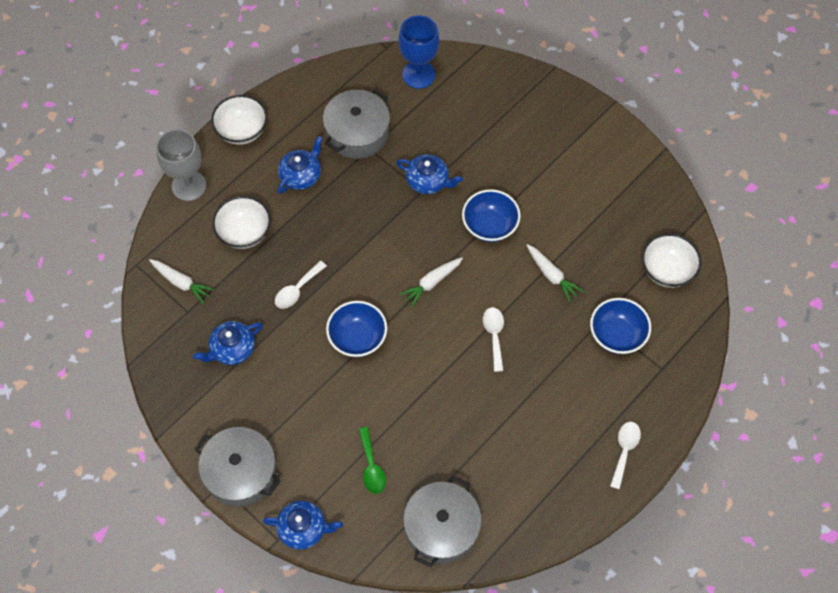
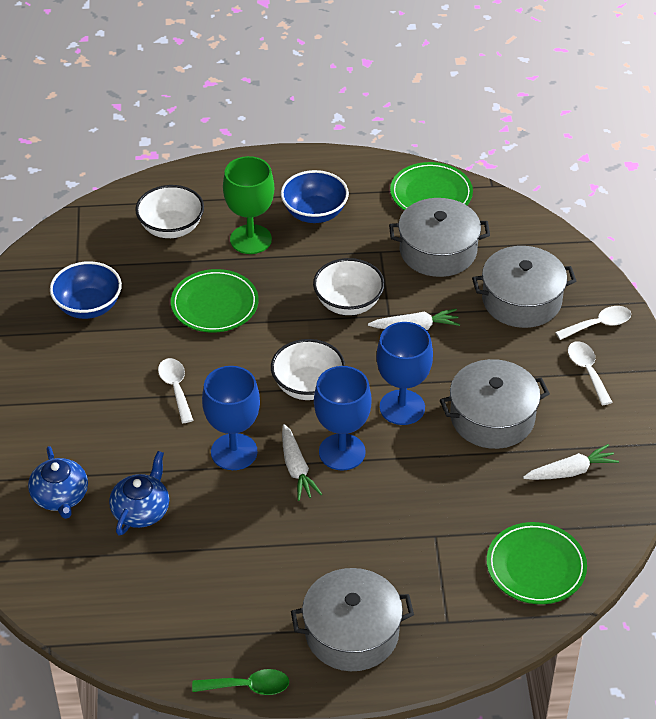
blue bowl: 3 -> 2
blue goblet: 1 -> 3
blue teapot: 4 -> 2
green goblet: 0 -> 1
green plate: 0 -> 3
grey goblet: 1 -> 0
grey pot: 3 -> 4

